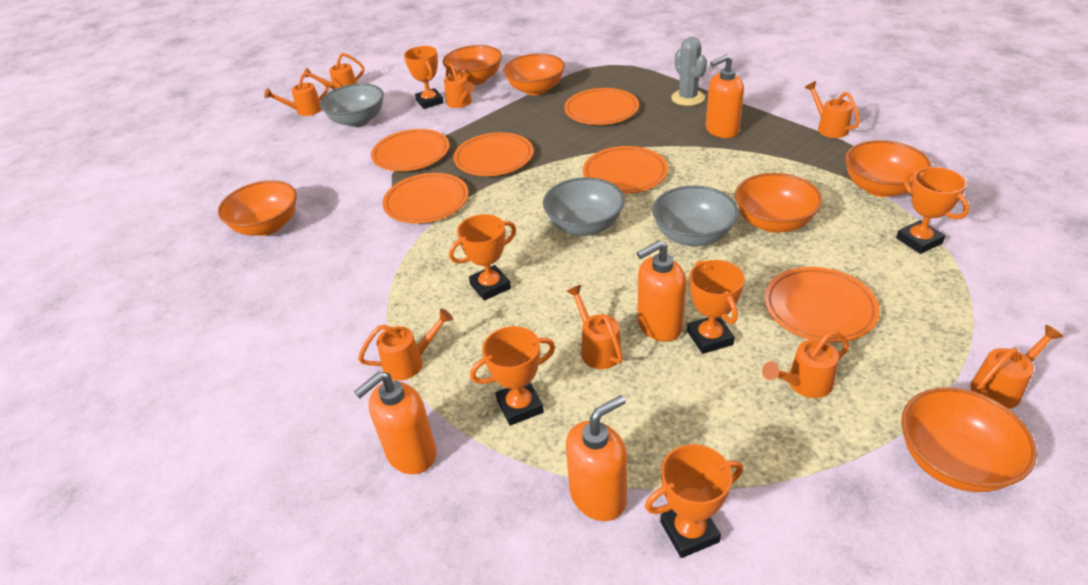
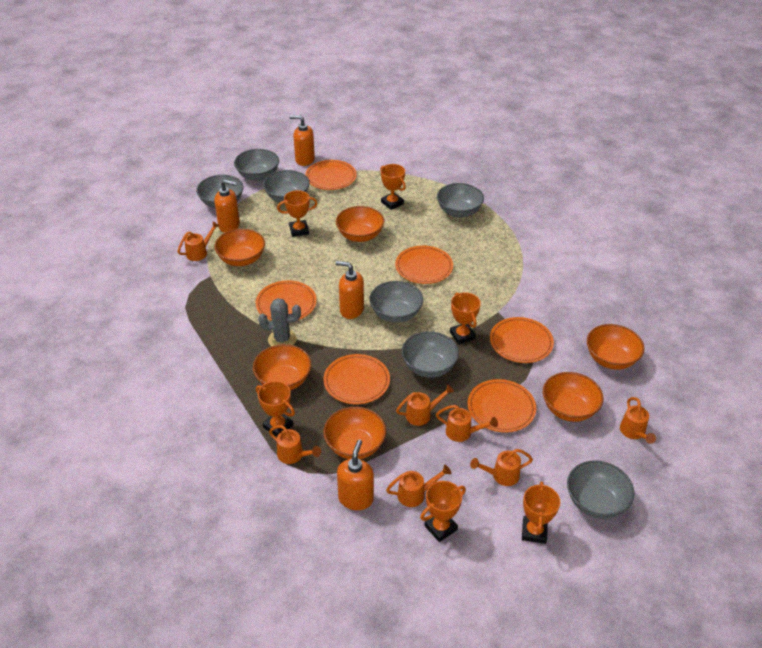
grey bowl: 3 -> 7
orange watering can: 8 -> 7

